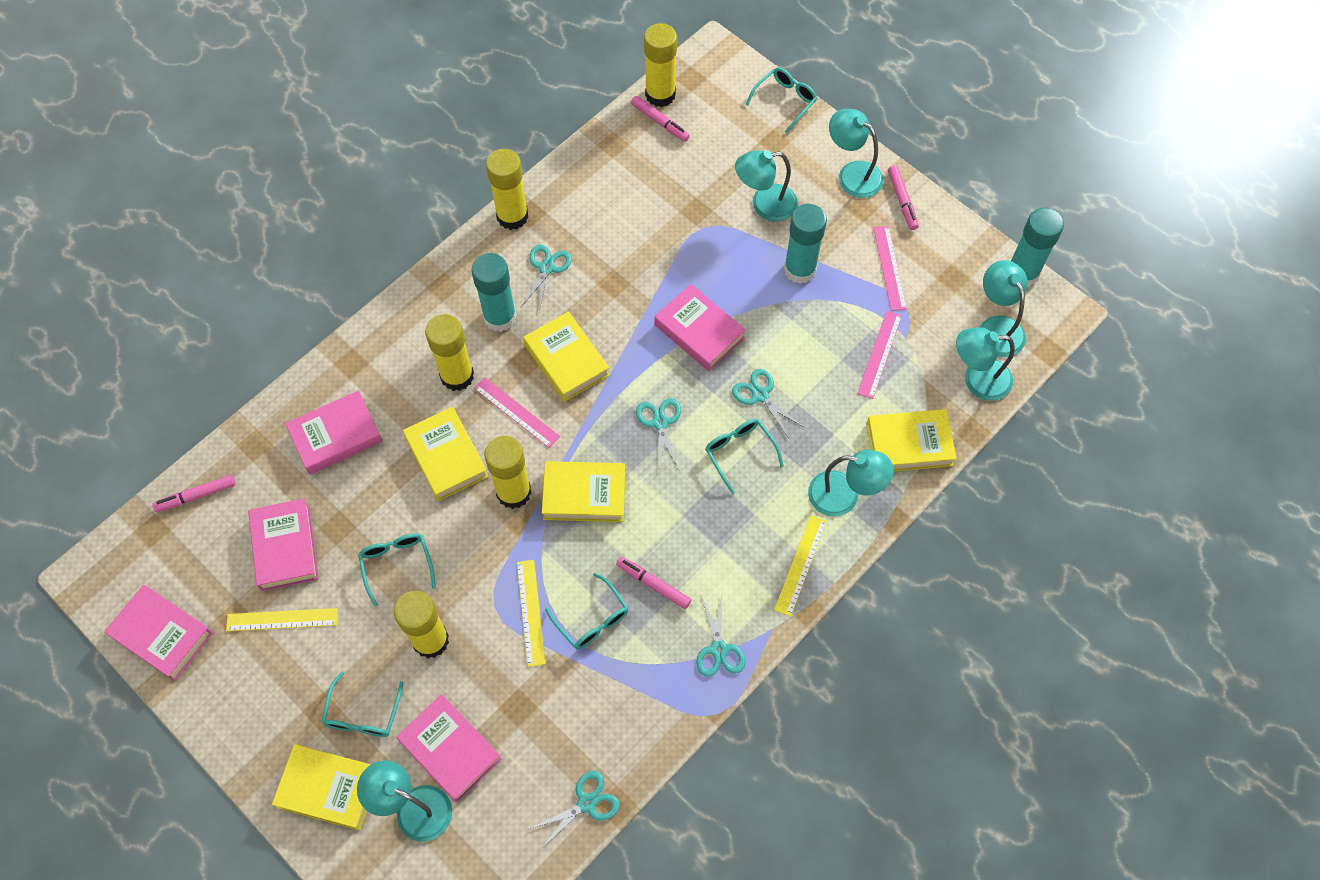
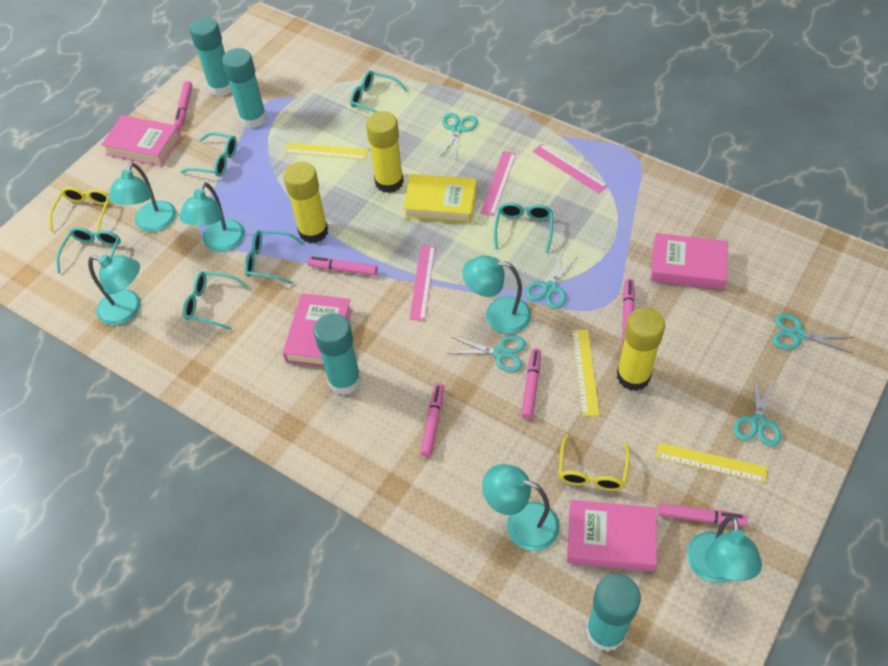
pink book: 5 -> 4
pink marker: 4 -> 6
turquoise glasses: 5 -> 6
turquoise glue stick: 3 -> 4
yellow book: 5 -> 1
yellow glasses: 0 -> 2
yellow glue stick: 5 -> 3

